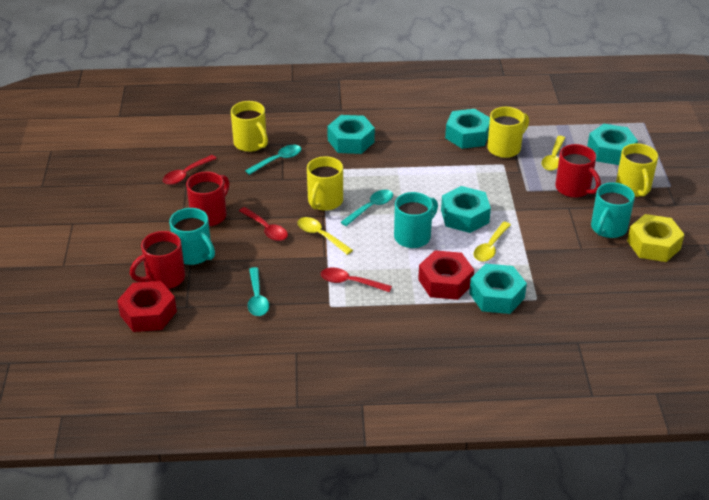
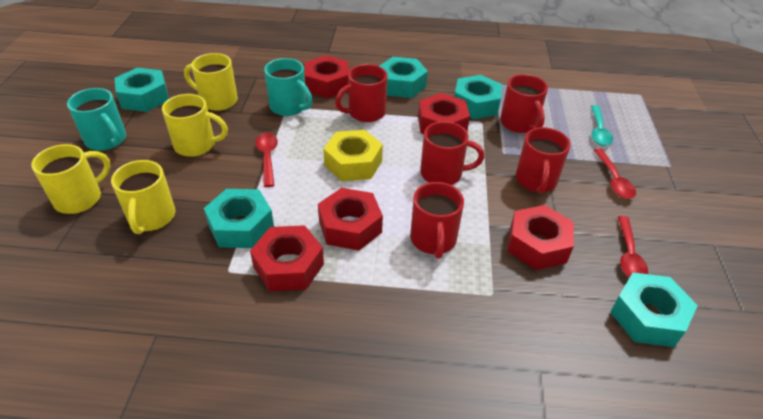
red mug: 3 -> 5
red nut: 2 -> 5
turquoise mug: 3 -> 2
turquoise spoon: 3 -> 1
yellow spoon: 3 -> 0

